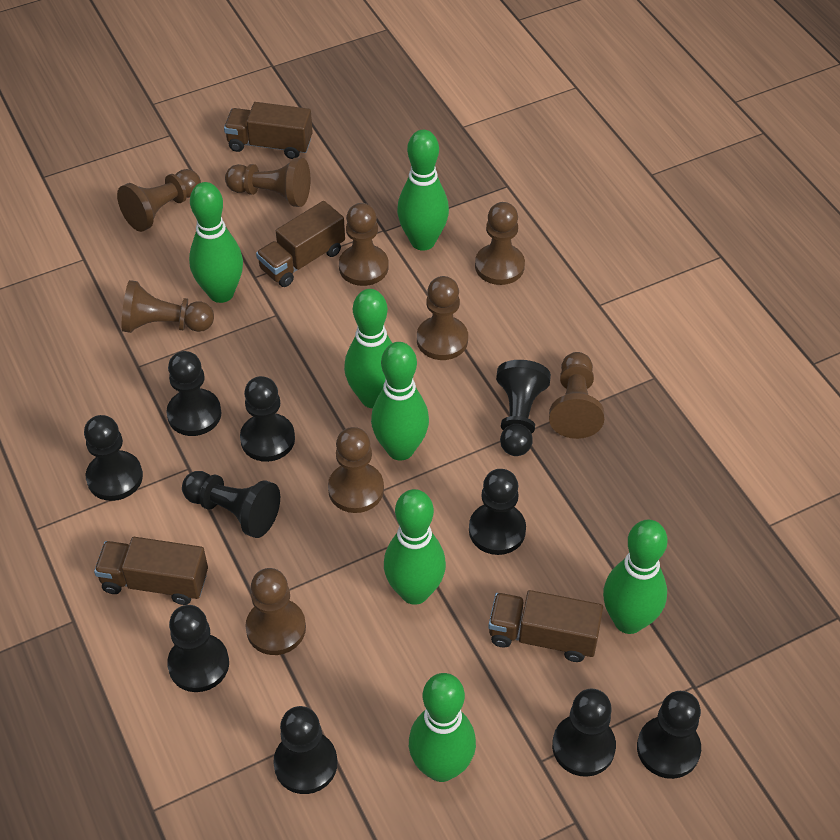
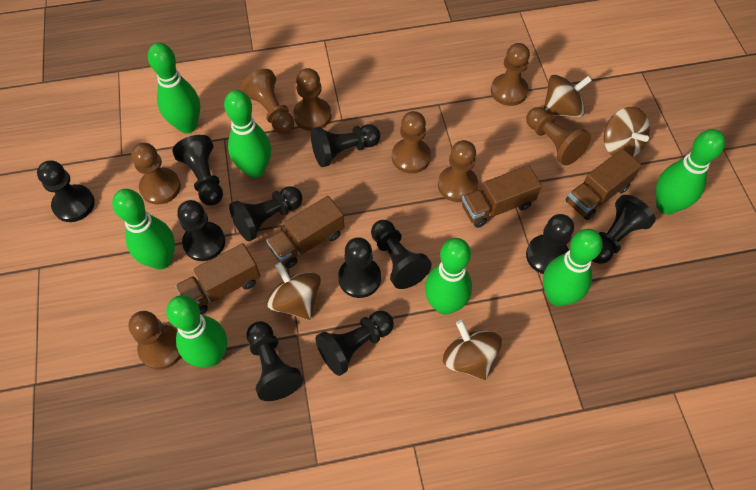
black pawn: 10 -> 11
brown pawn: 9 -> 8
brown spinning top: 0 -> 4

